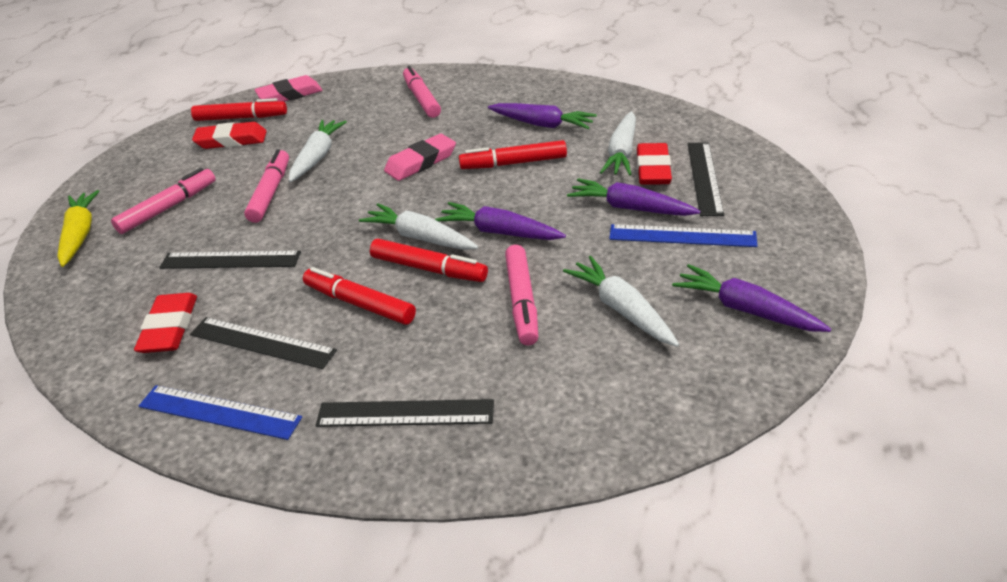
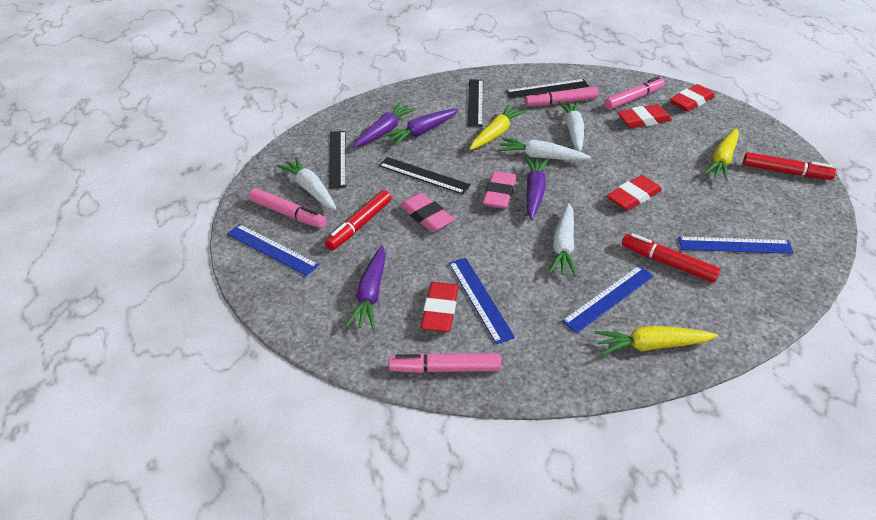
blue ruler: 2 -> 4
red eraser: 3 -> 4
red marker: 4 -> 3
yellow carrot: 1 -> 3

